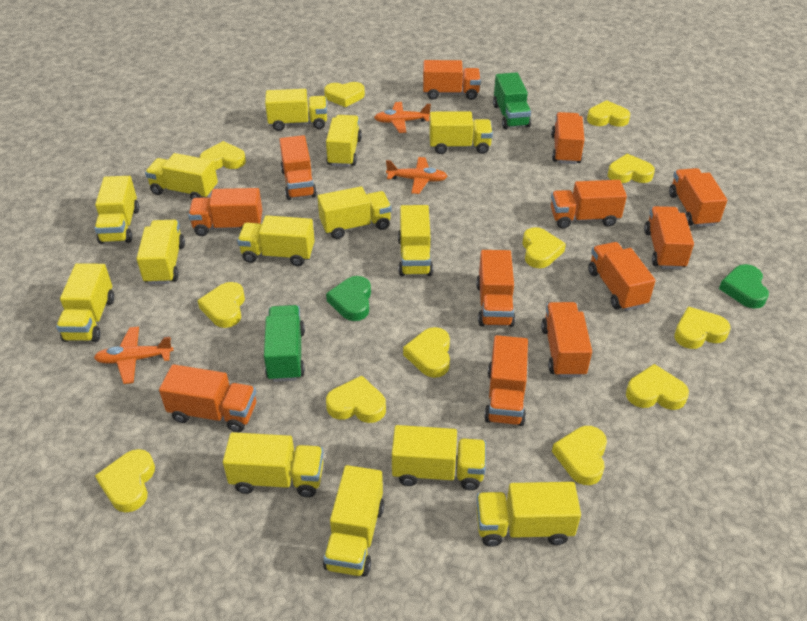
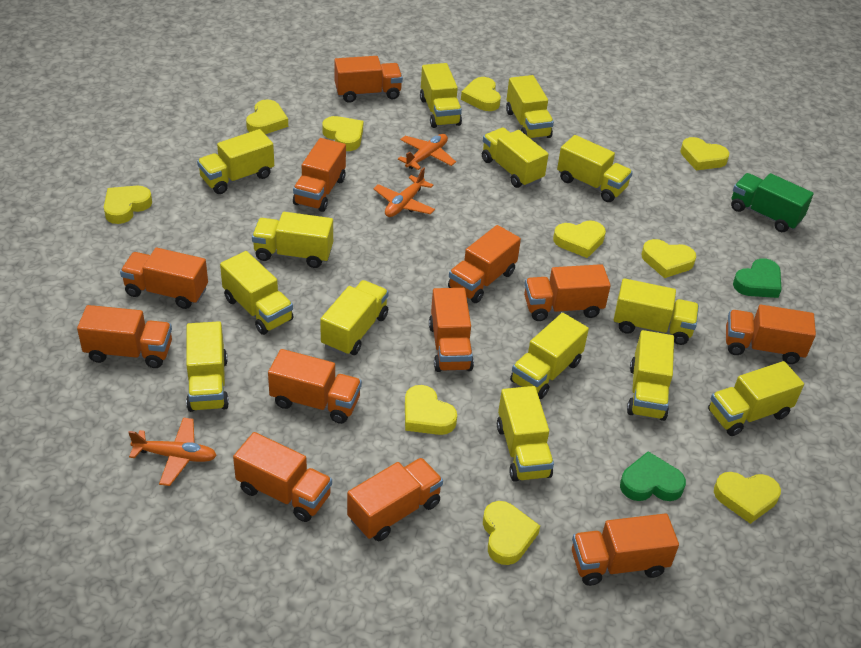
green truck: 2 -> 1
yellow heart: 12 -> 10

